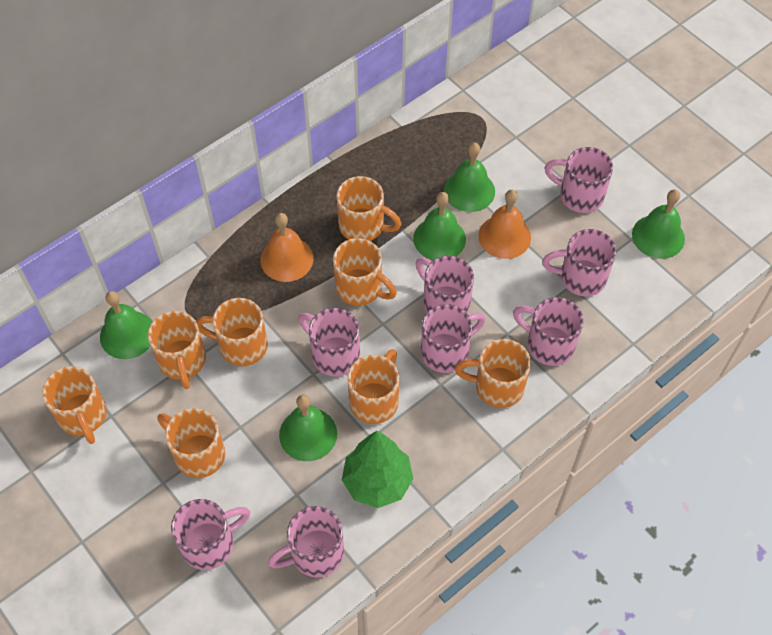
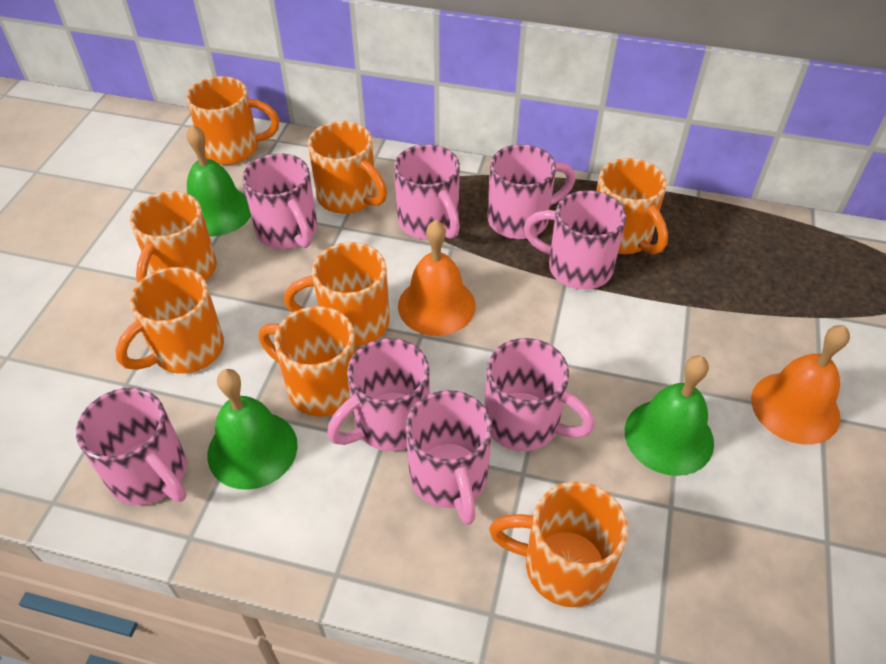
green bell: 5 -> 3
green tree: 1 -> 0

